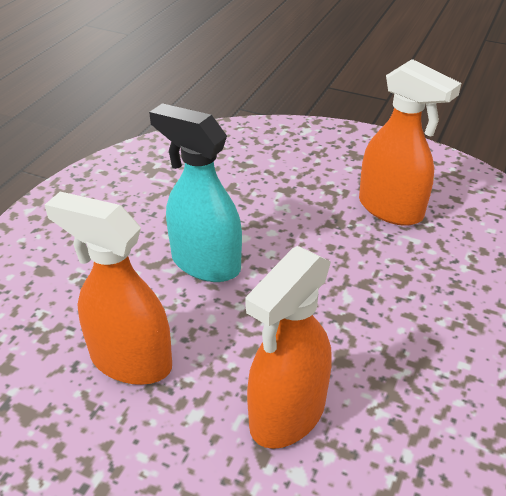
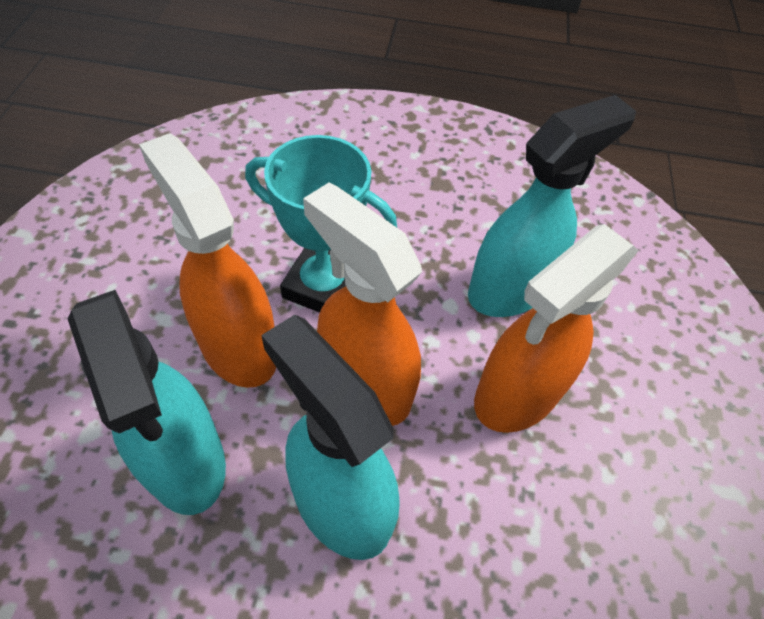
turquoise spray bottle: 1 -> 3
turquoise trophy: 0 -> 1

